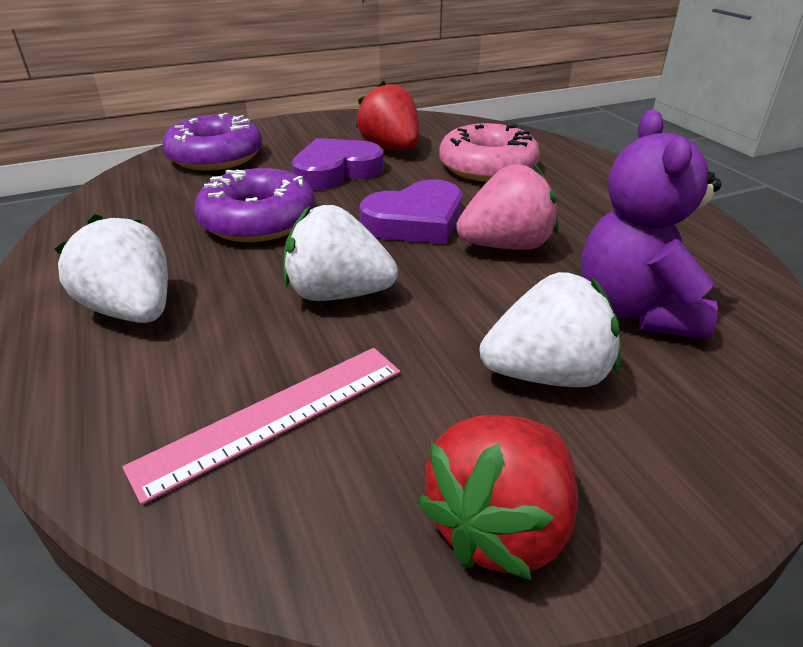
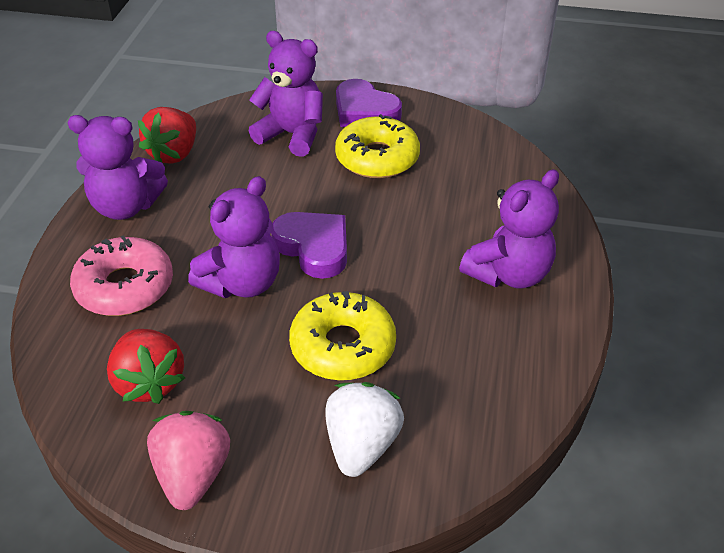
pink ruler: 1 -> 0
purple donut: 2 -> 0
purple teddy bear: 1 -> 4
white strawberry: 3 -> 1
yellow donut: 0 -> 2

